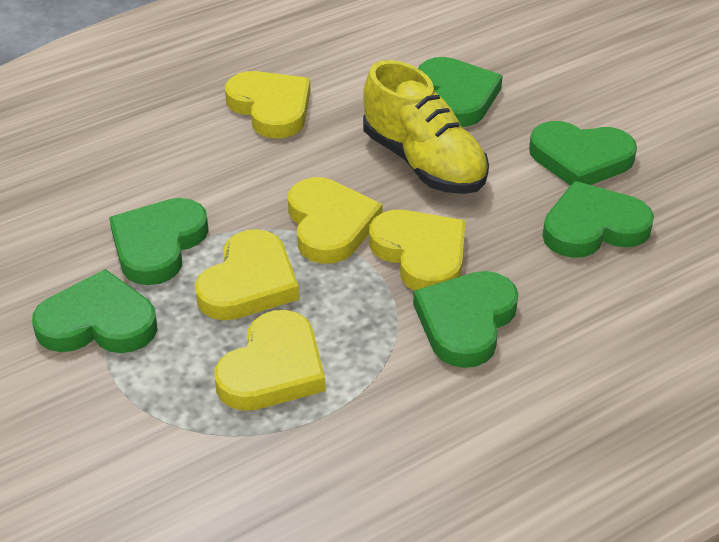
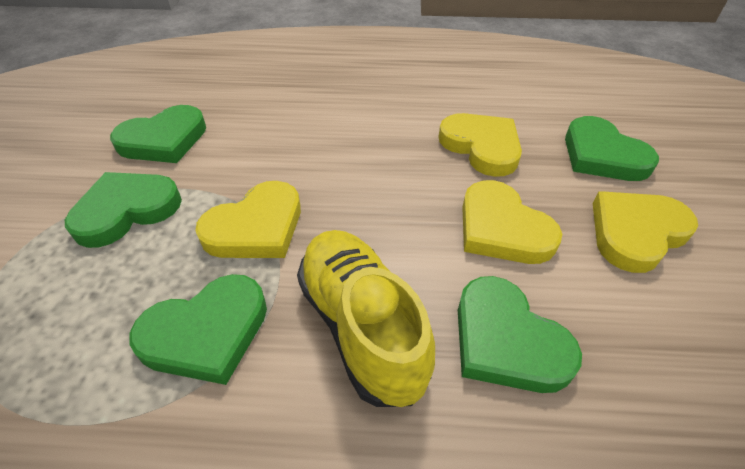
green heart: 6 -> 5
yellow heart: 5 -> 4

